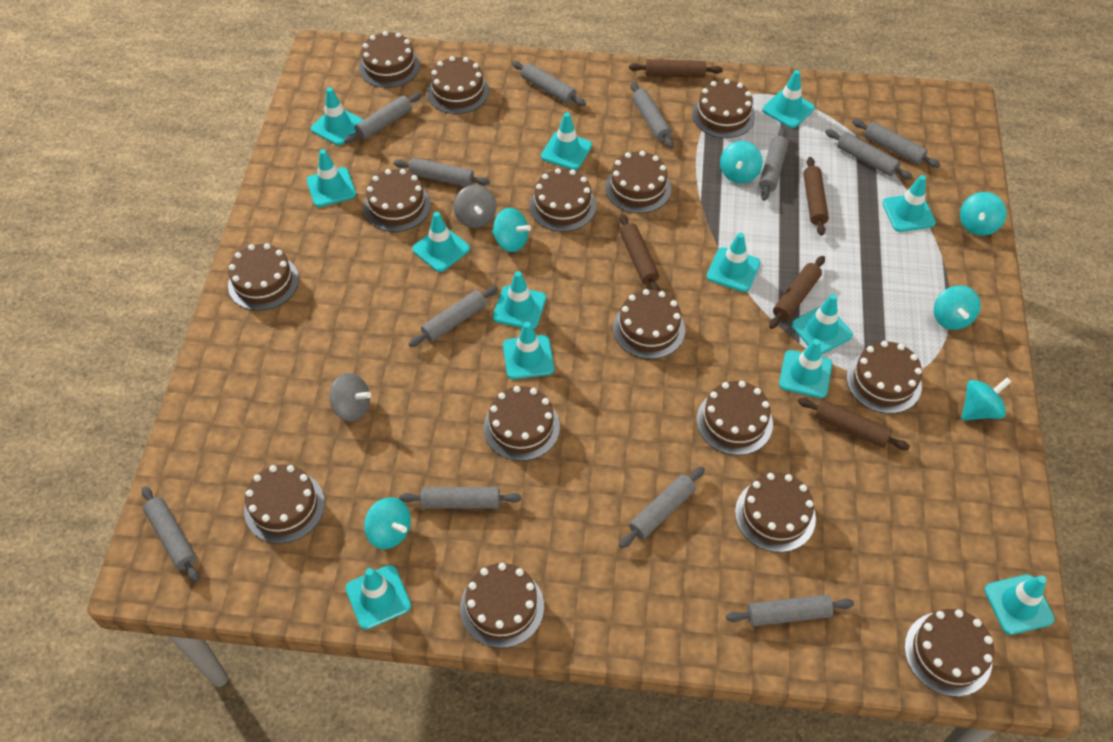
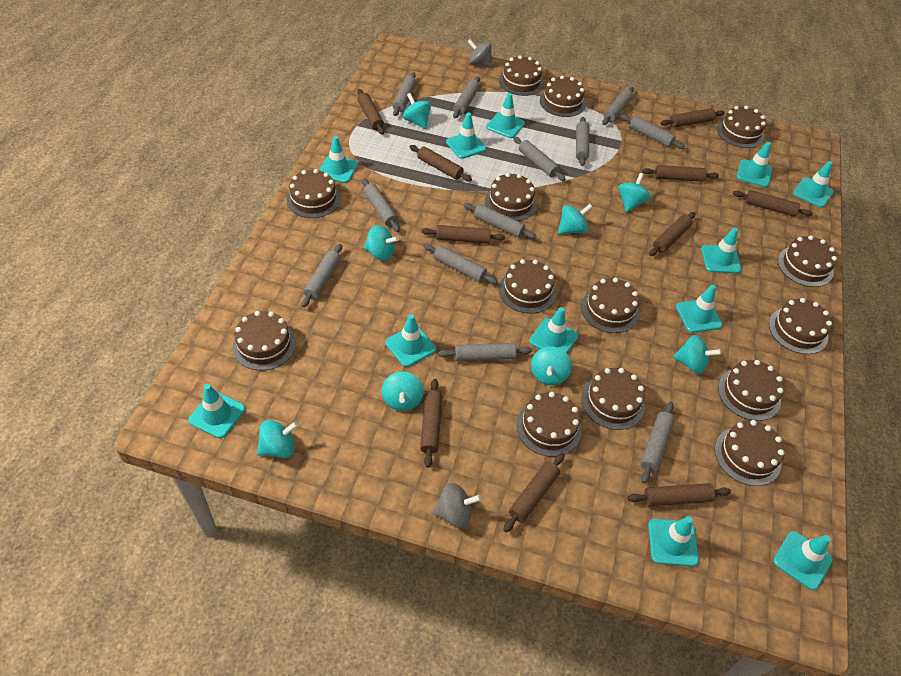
brown cake: 15 -> 14
brown rolling pin: 5 -> 10
turquoise spinning top: 6 -> 8
turquoise traffic cone: 13 -> 12

